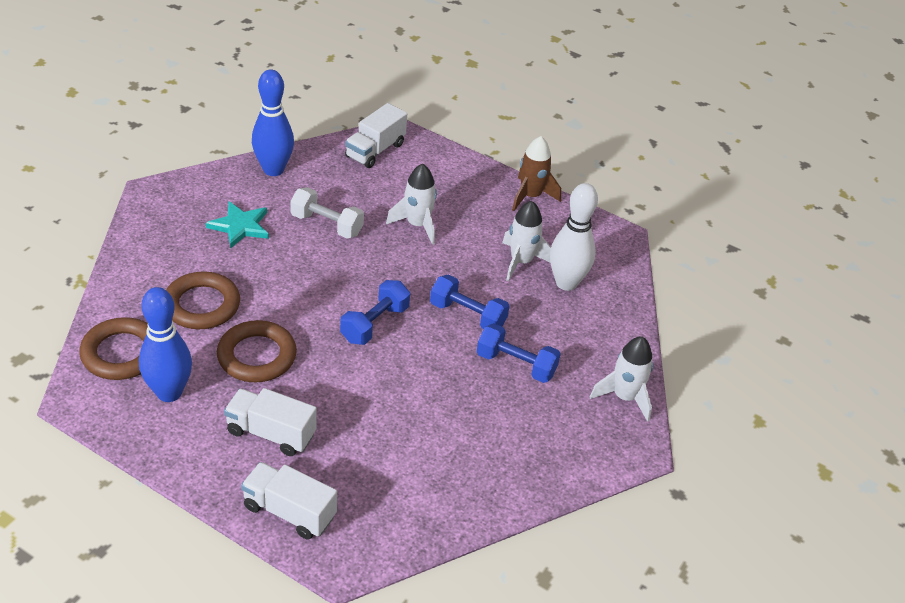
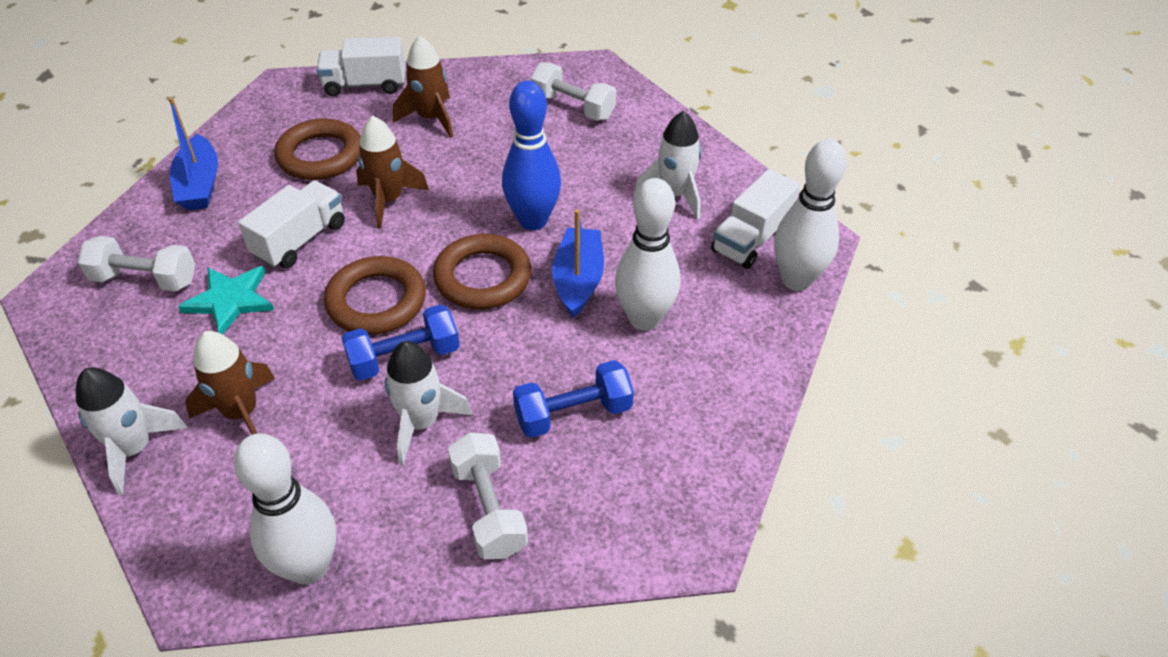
blue boat: 0 -> 2
blue bowling pin: 2 -> 1
blue dumbbell: 3 -> 2
brown rocket: 1 -> 3
white bowling pin: 1 -> 3
white dumbbell: 1 -> 3

